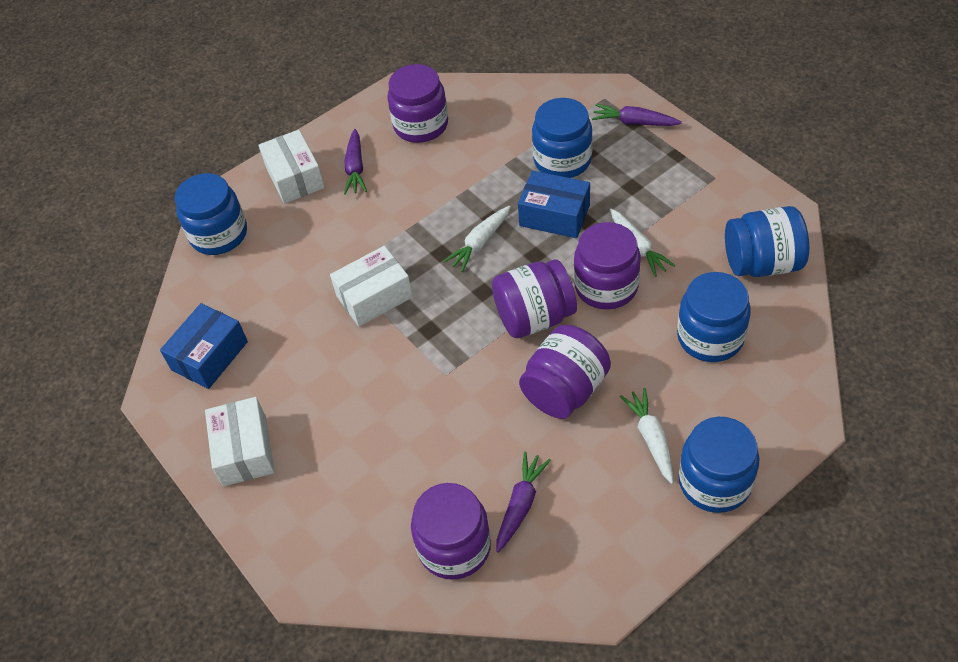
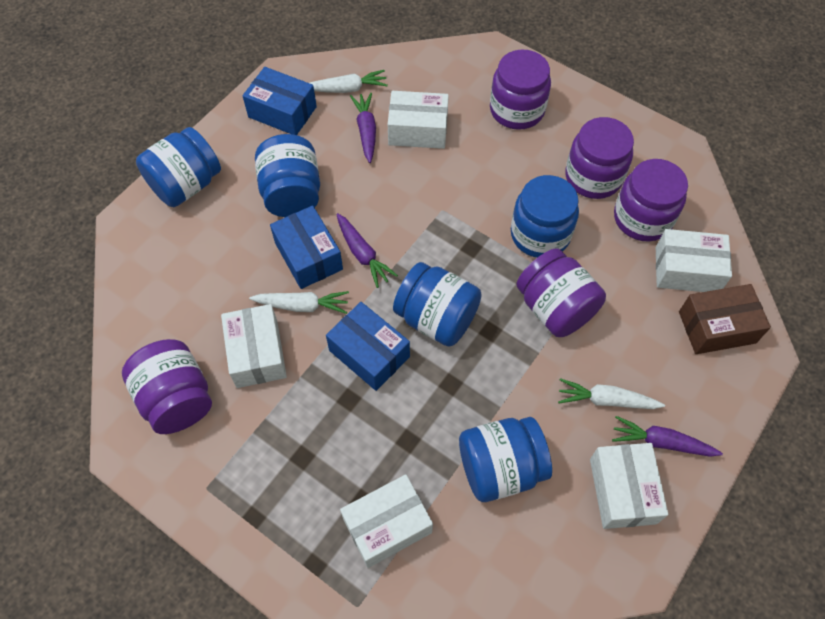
blue box: 2 -> 3
brown box: 0 -> 1
white box: 3 -> 5

